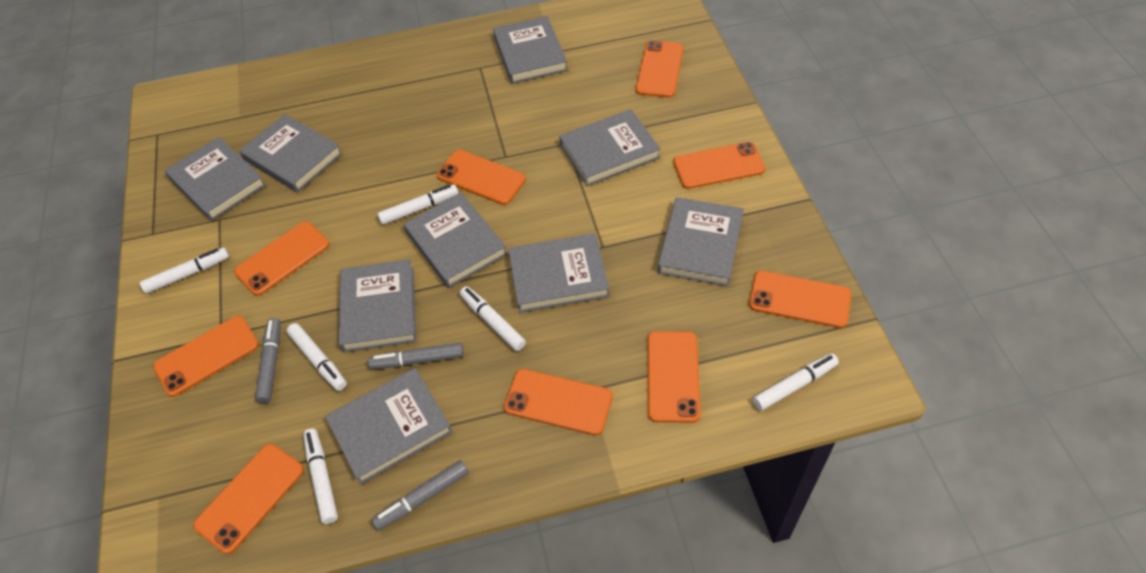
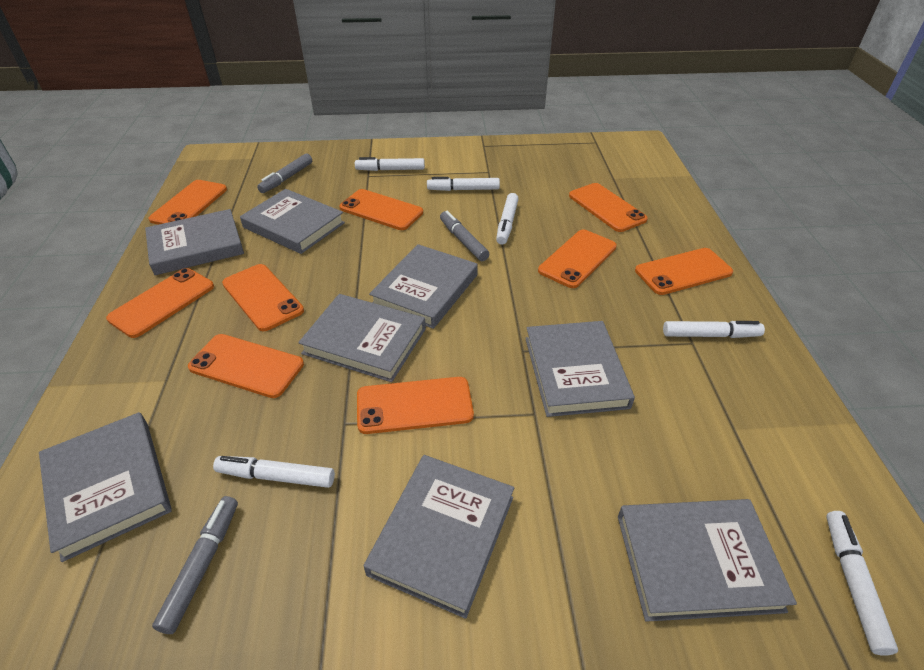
grey book: 9 -> 8

